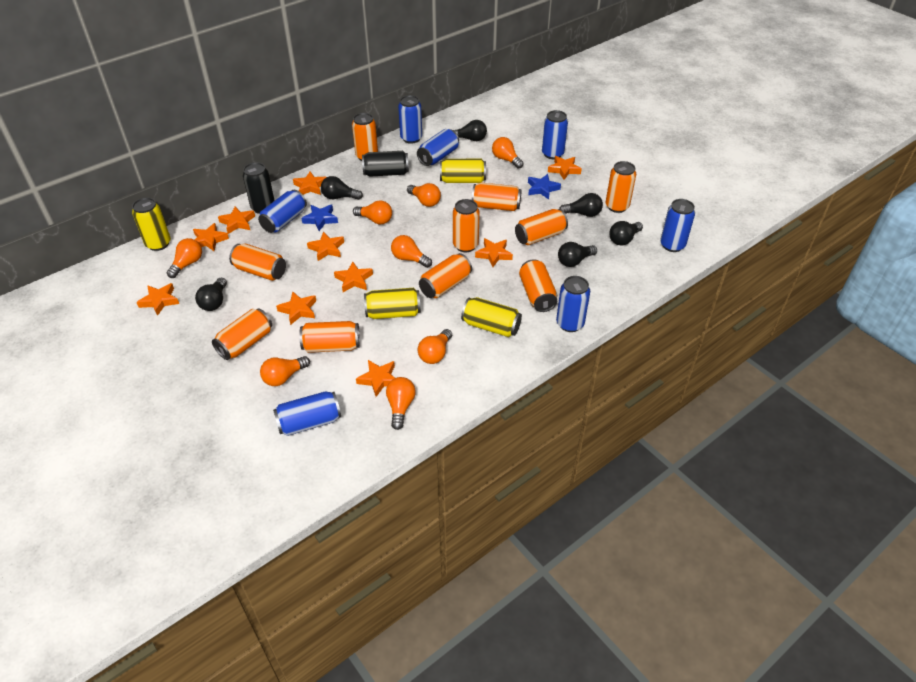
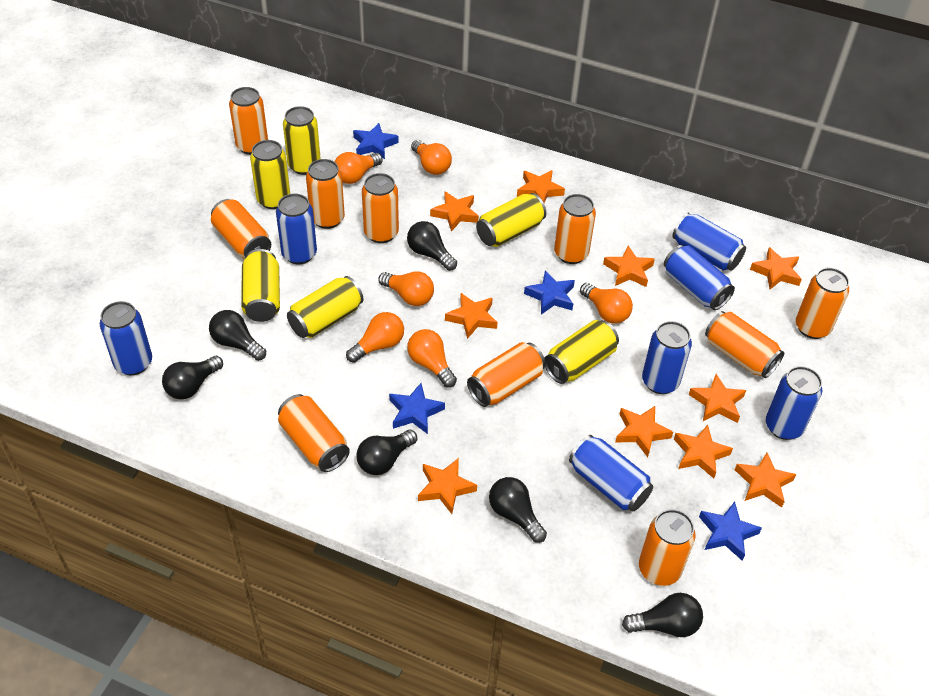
black can: 2 -> 0
blue star: 2 -> 4
orange light bulb: 8 -> 6
yellow can: 4 -> 6

